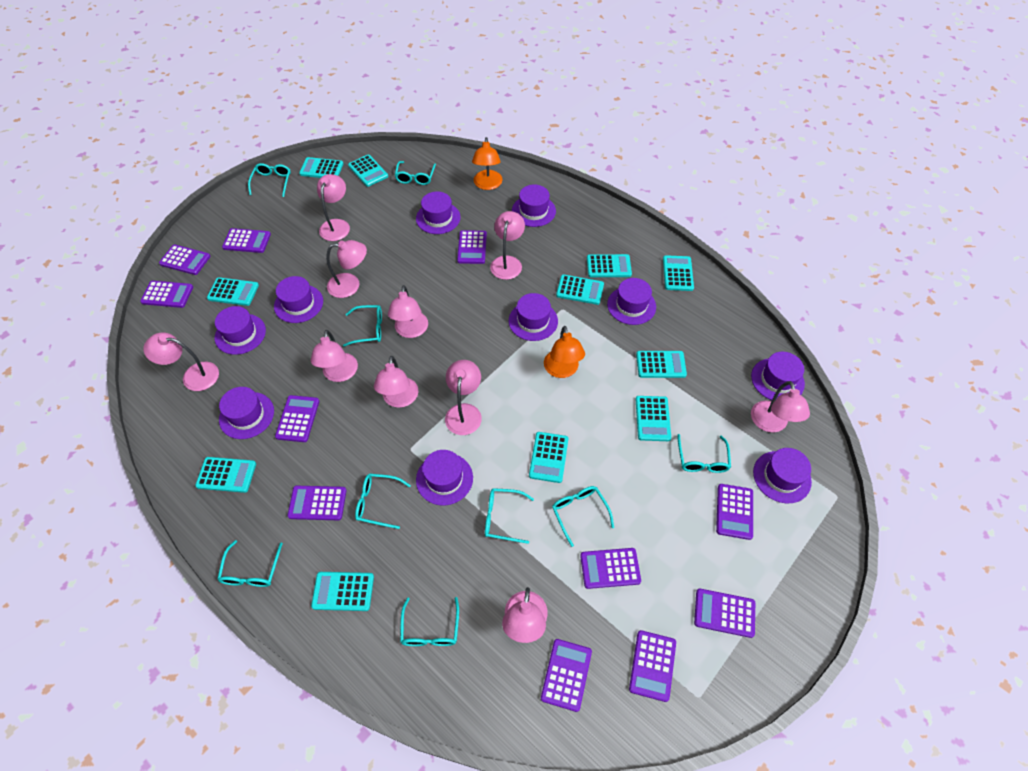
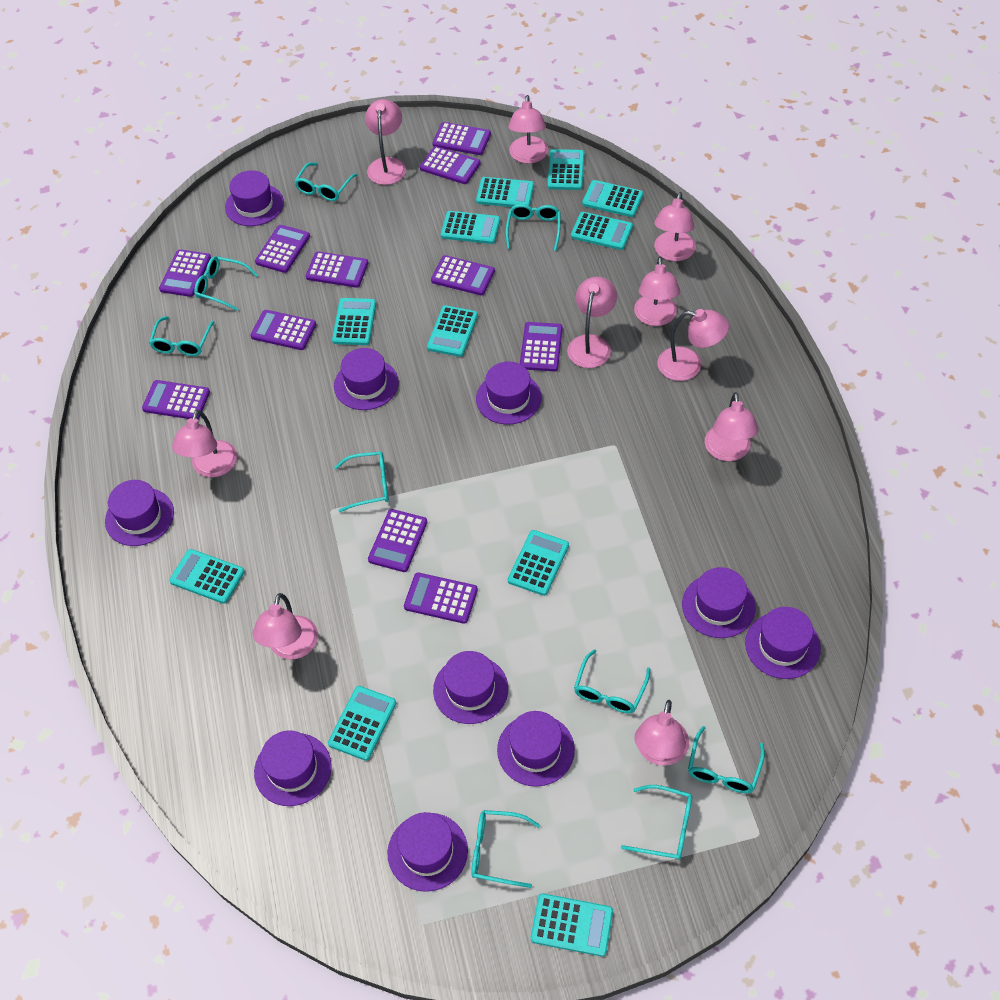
orange lamp: 2 -> 0

